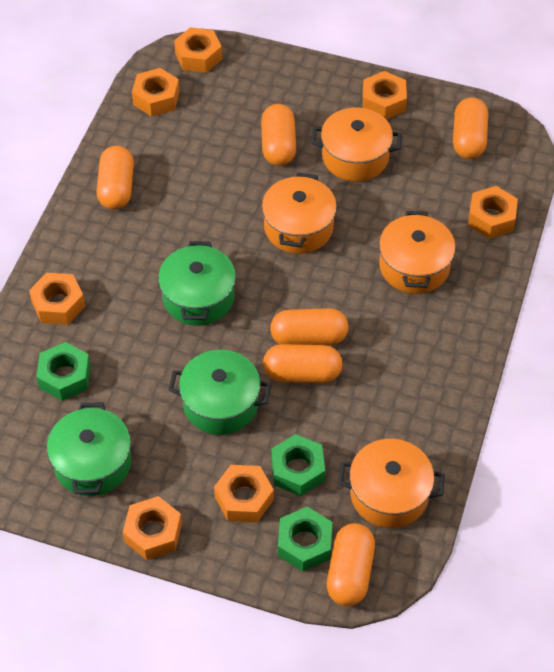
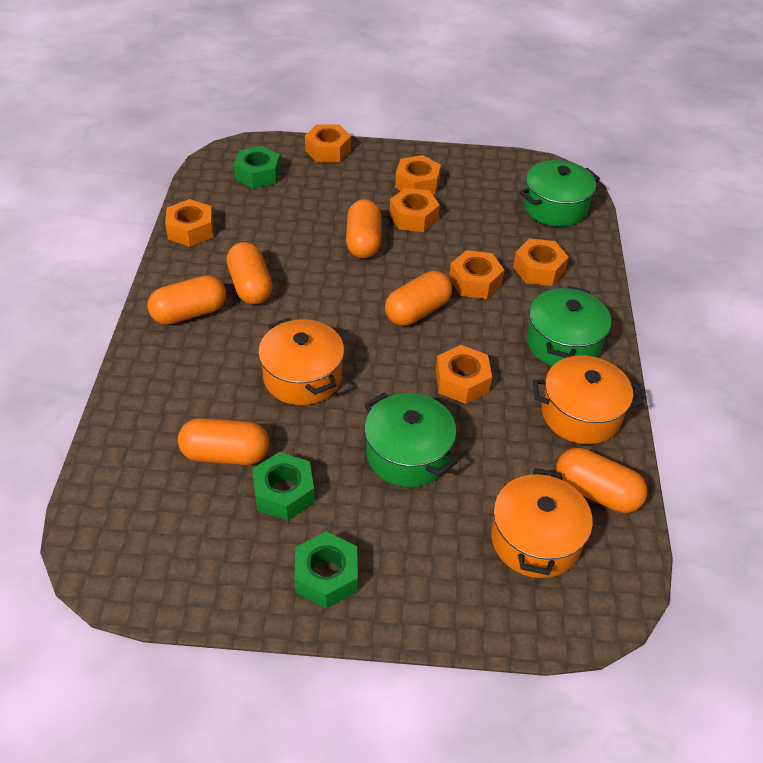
orange pot: 4 -> 3

